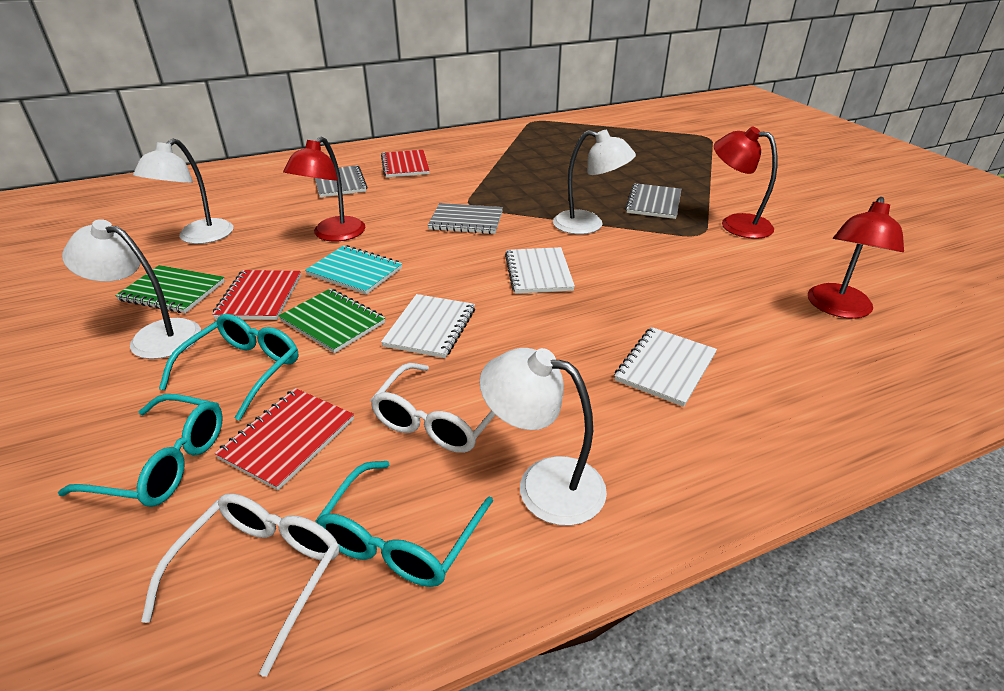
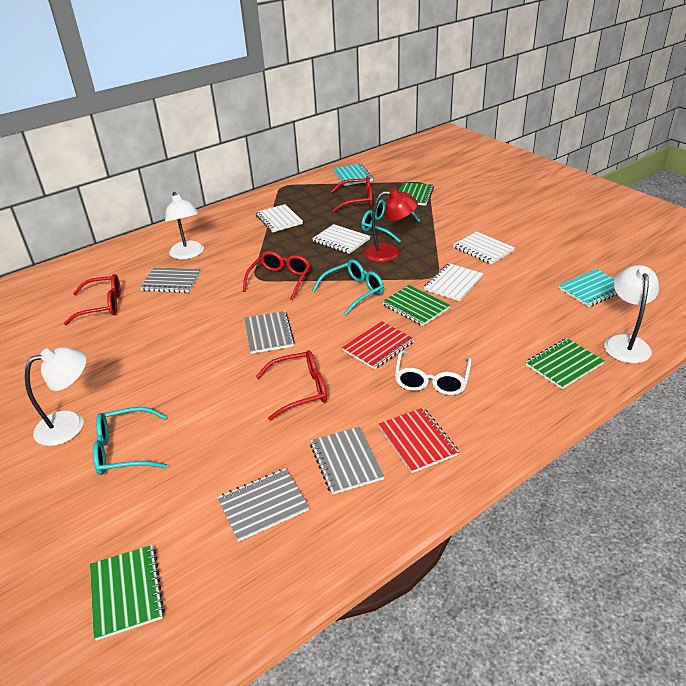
green notebook: 2 -> 4
grey notebook: 3 -> 4
red glasses: 0 -> 4
red lamp: 3 -> 1
red notebook: 3 -> 2
turquoise notebook: 1 -> 2
white glasses: 2 -> 1
white lamp: 4 -> 3
white notebook: 3 -> 4

